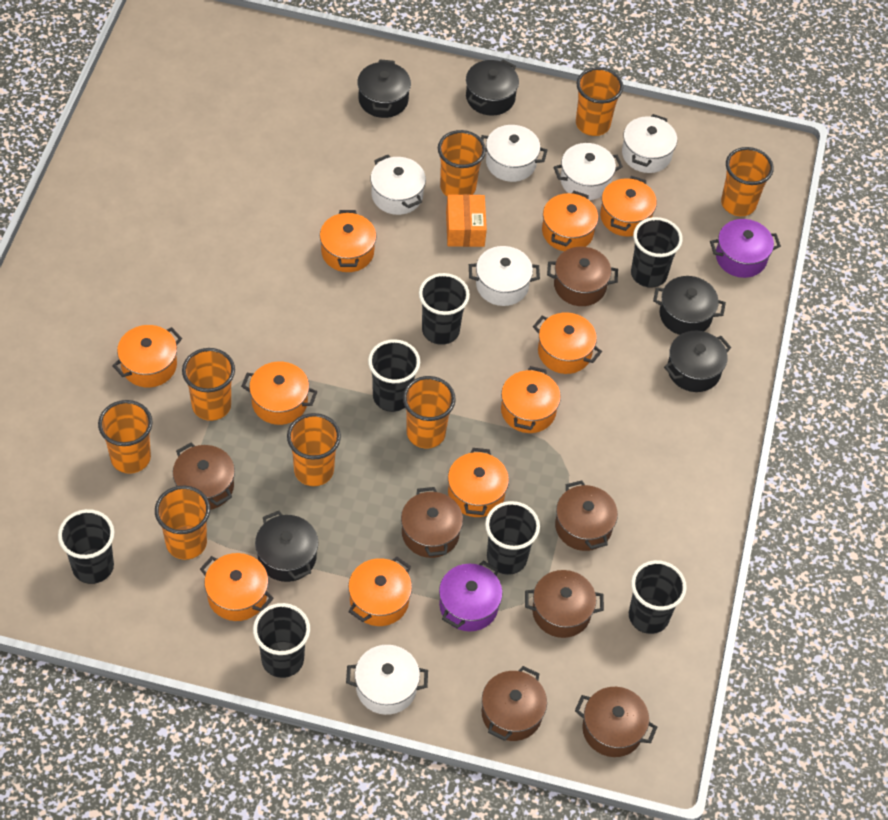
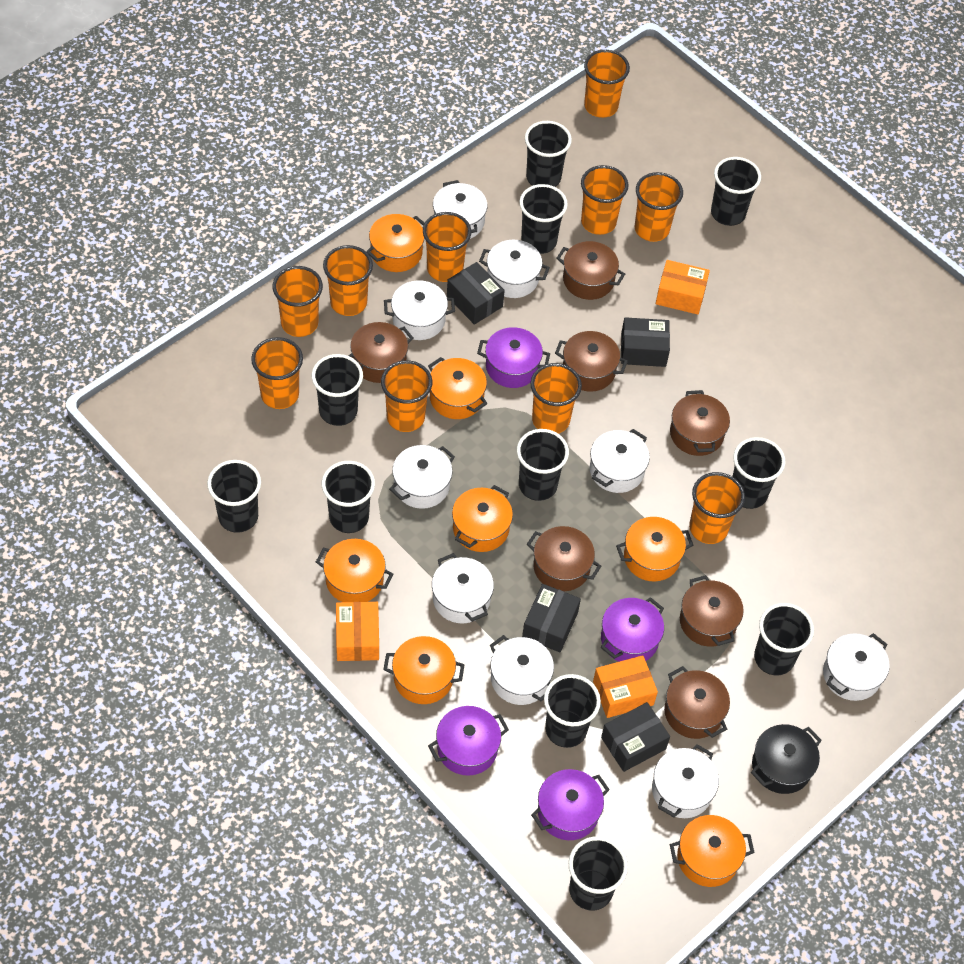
black box: 0 -> 4
black cup: 7 -> 11
black pot: 5 -> 1
orange box: 1 -> 3
orange cup: 8 -> 10
orange pot: 10 -> 7
purple pot: 2 -> 4
white pot: 6 -> 9

